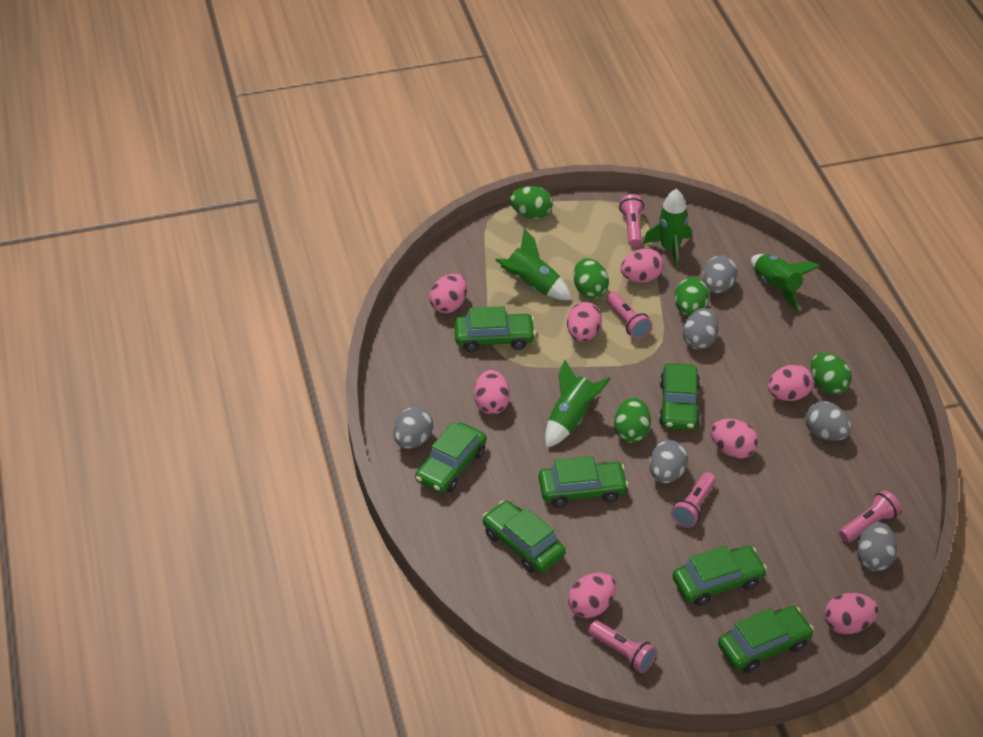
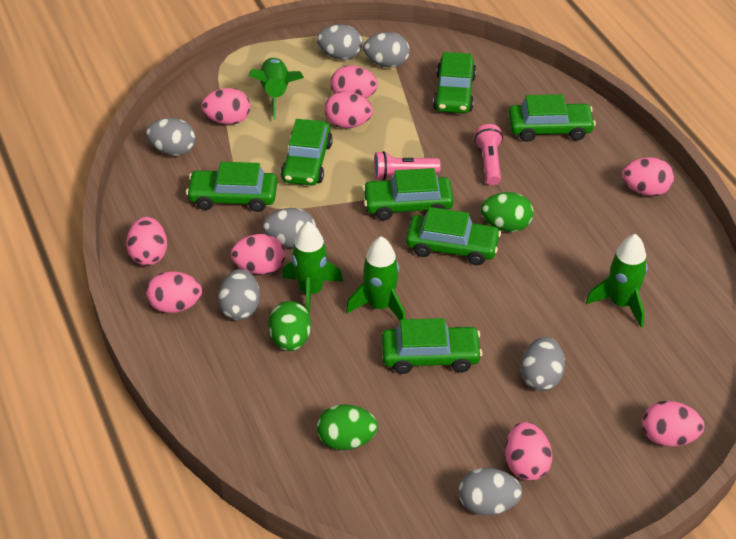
green egg: 5 -> 3
grey egg: 6 -> 7
pink egg: 8 -> 9
pink flashlight: 5 -> 2

